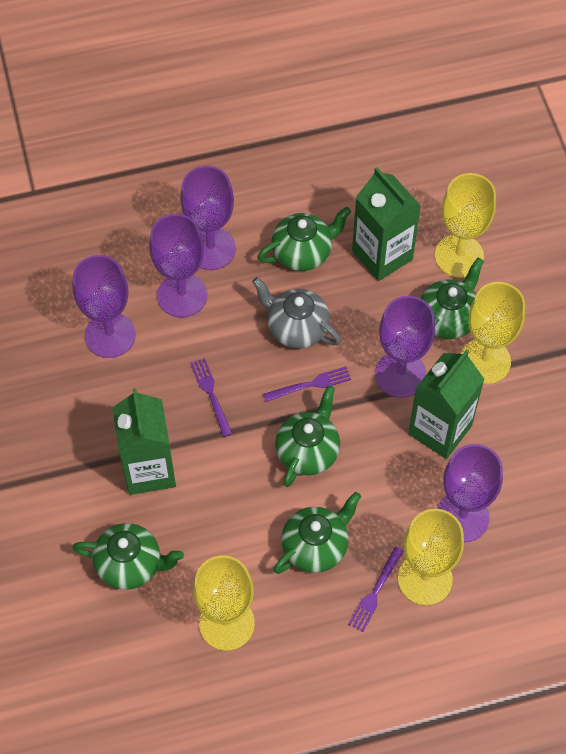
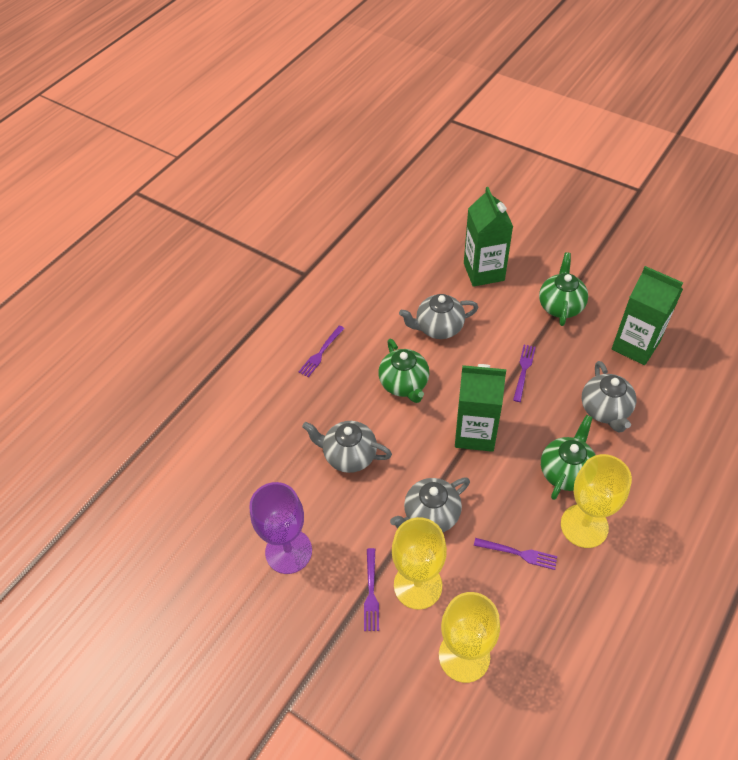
green teapot: 5 -> 3
grey teapot: 1 -> 4
purple fork: 3 -> 4
purple goblet: 5 -> 1
yellow goblet: 4 -> 3

